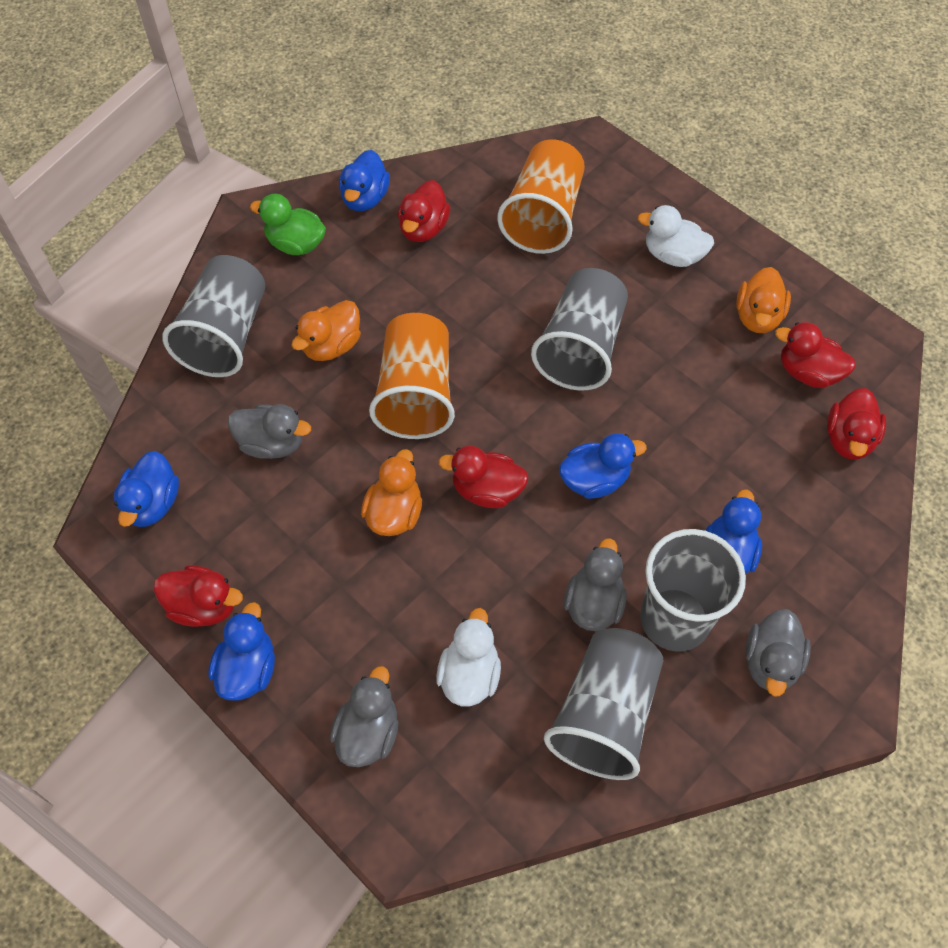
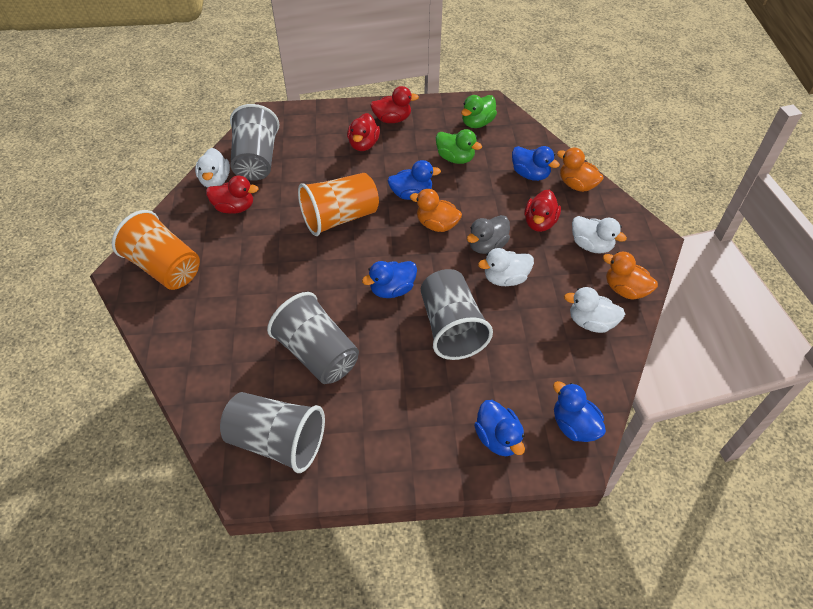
green duck: 1 -> 2
grey duck: 4 -> 1
red duck: 5 -> 4
white duck: 2 -> 4

